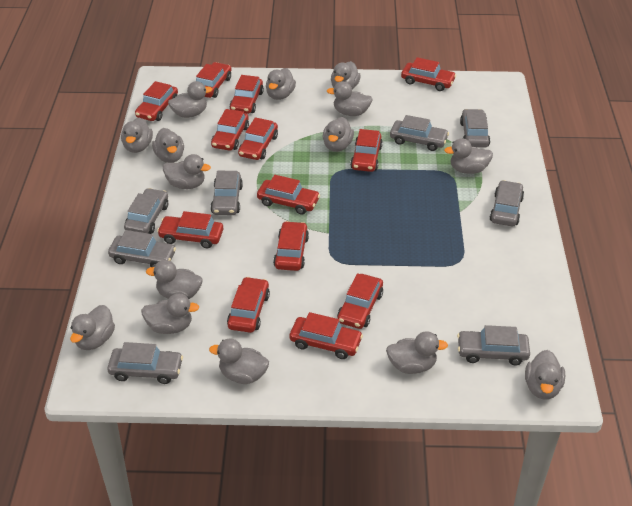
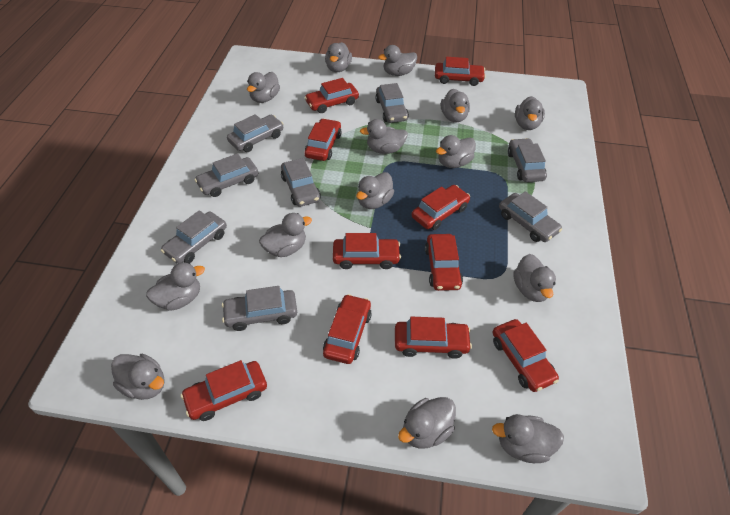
grey duck: 15 -> 14
red car: 13 -> 10

